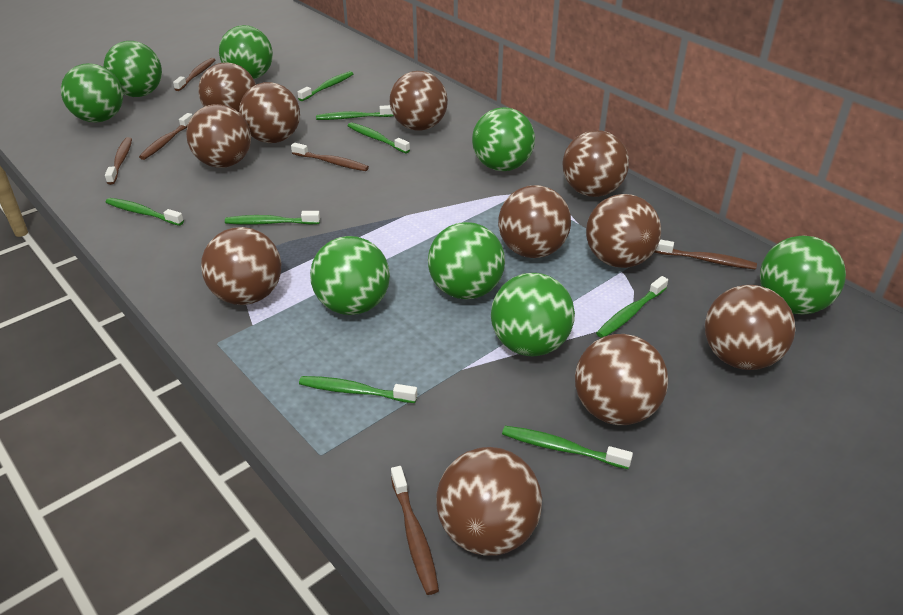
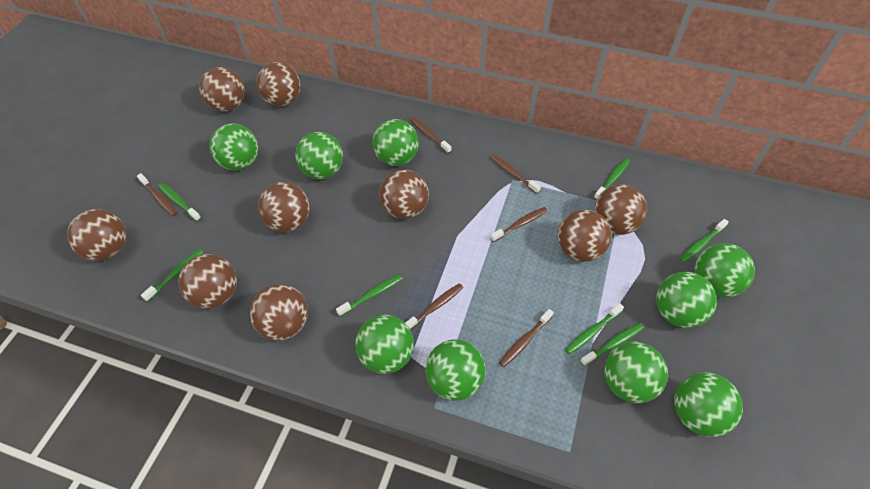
brown ball: 11 -> 9
green ball: 8 -> 9
green toothbrush: 8 -> 7

